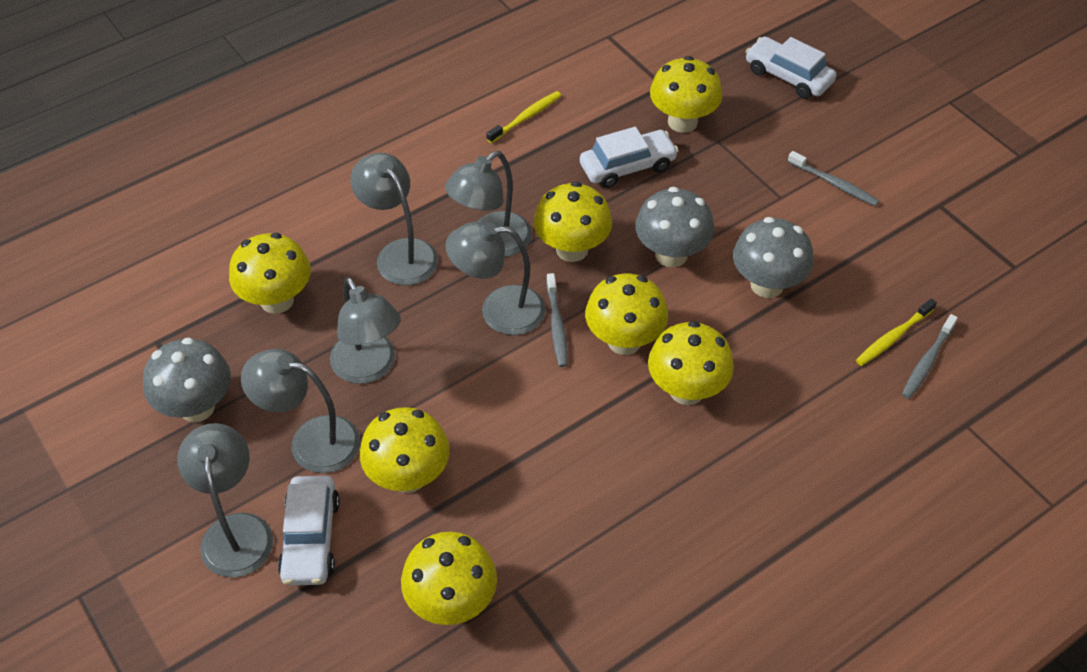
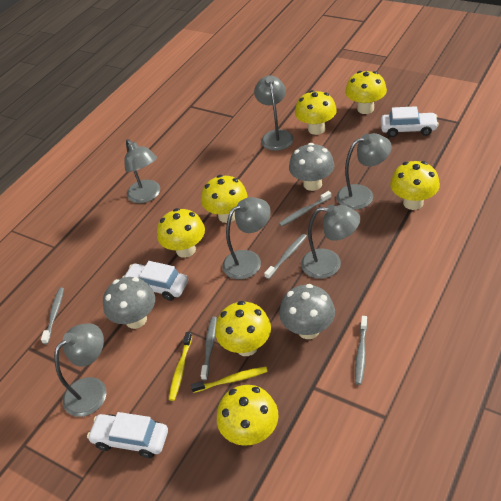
grey toothbrush: 3 -> 5

